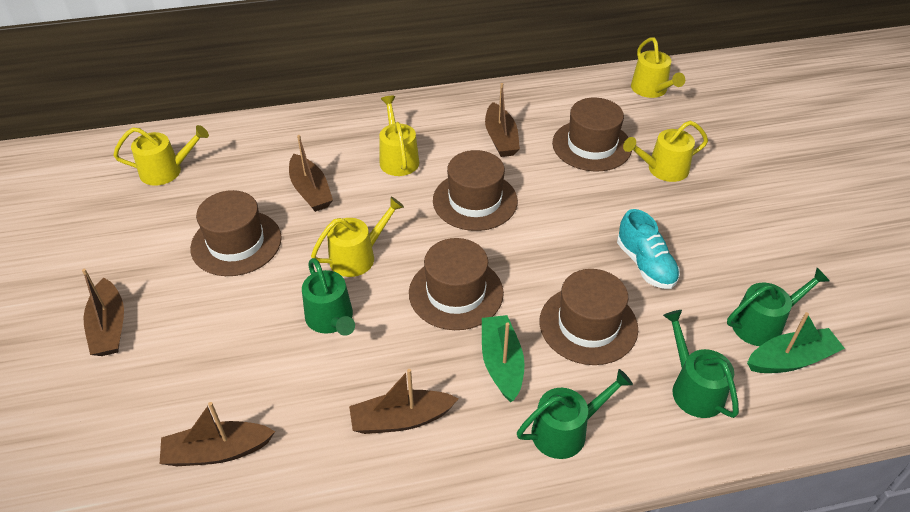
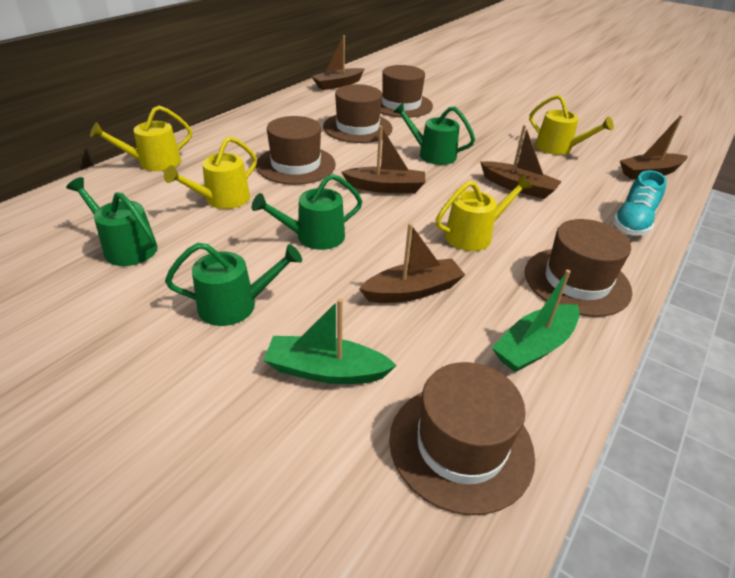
yellow watering can: 5 -> 4

